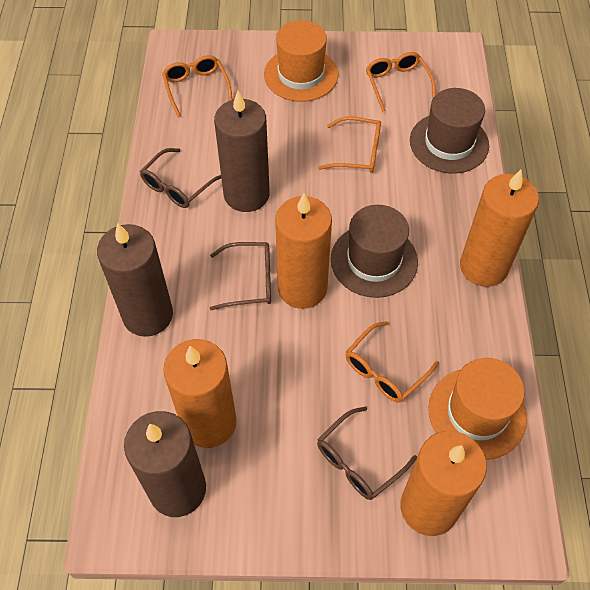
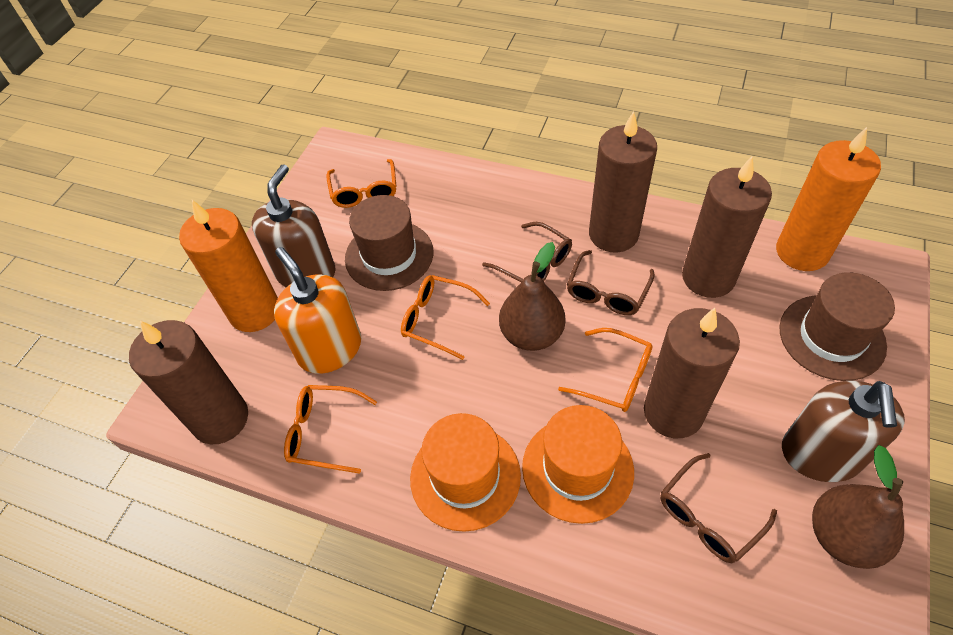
brown candle: 3 -> 4
brown pear: 0 -> 2
brown soap dispenser: 0 -> 2
orange candle: 4 -> 2
orange soap dispenser: 0 -> 1

